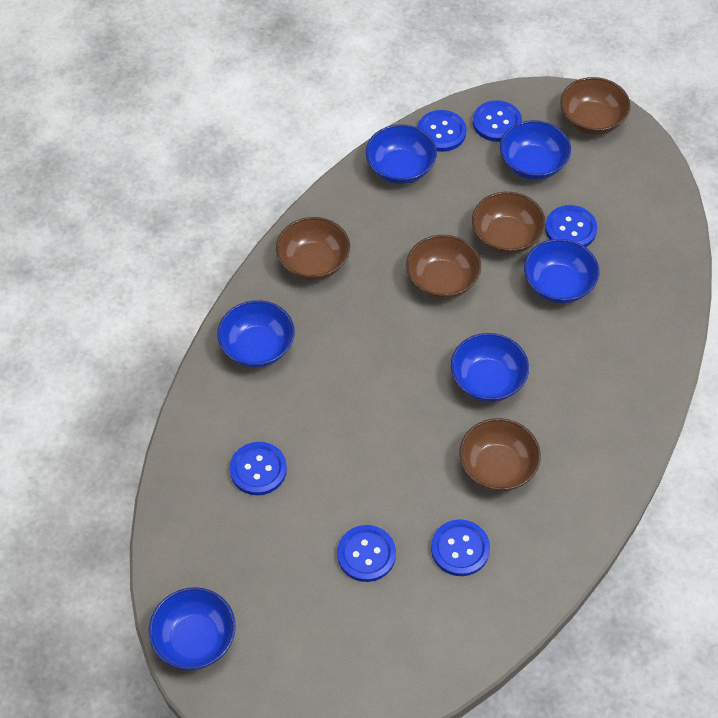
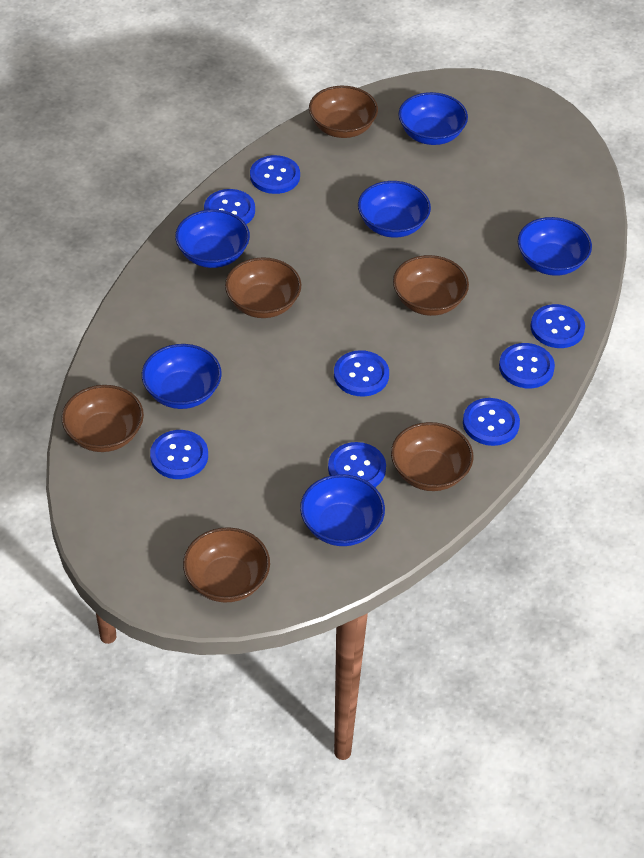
blue button: 6 -> 8
brown bowl: 5 -> 6

